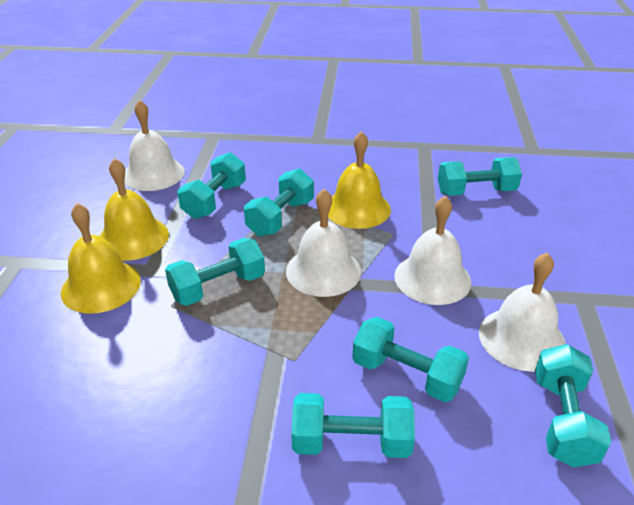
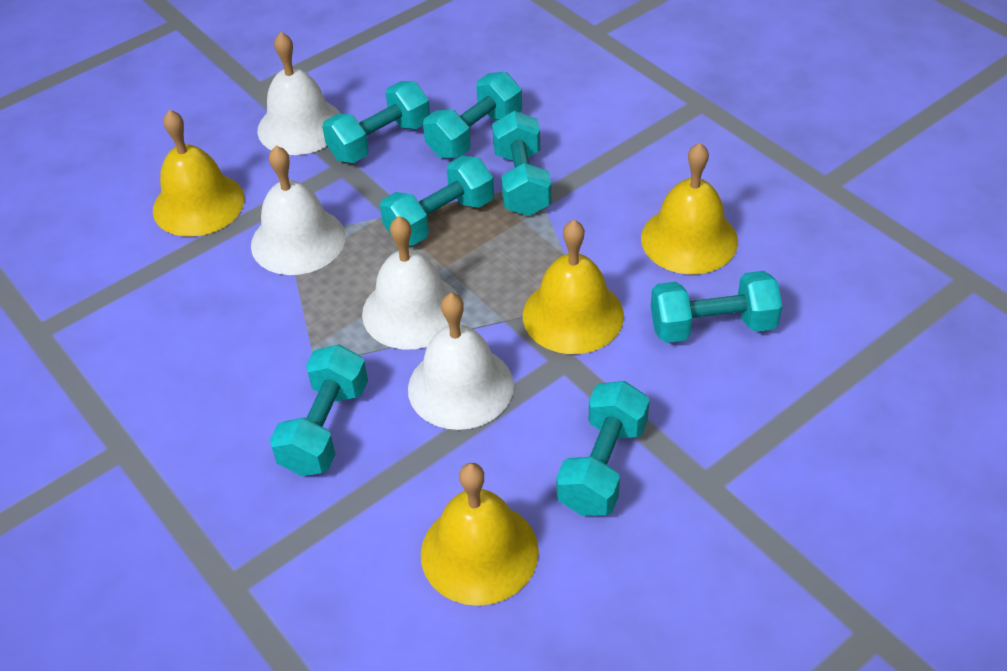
yellow bell: 3 -> 4

